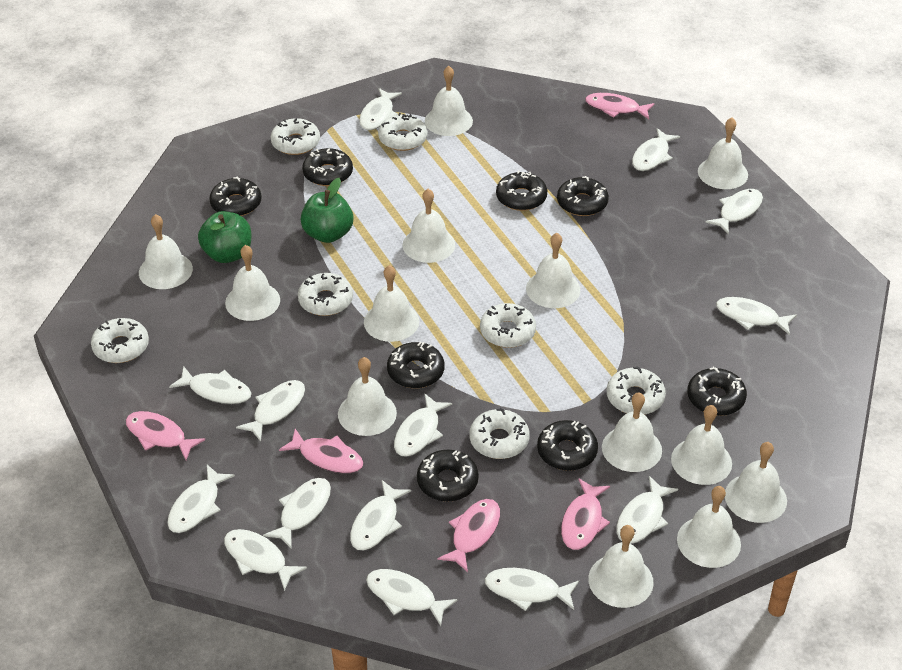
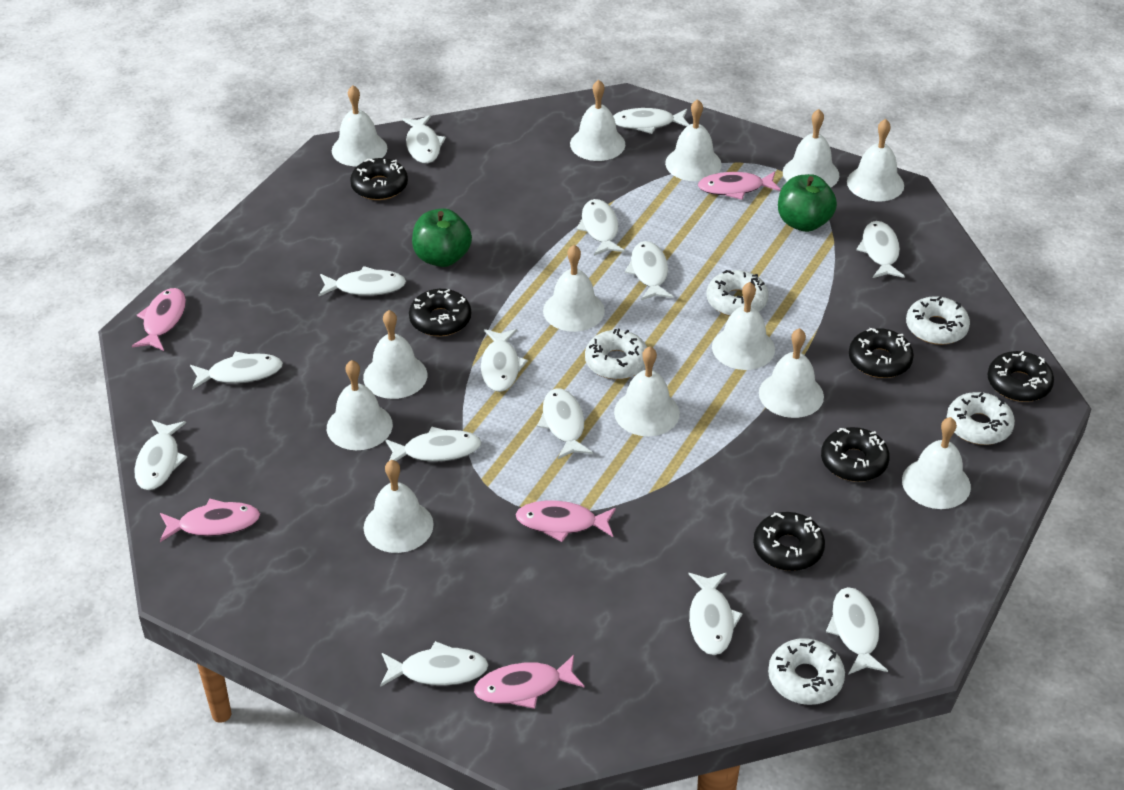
black donut: 8 -> 6
white donut: 7 -> 5

